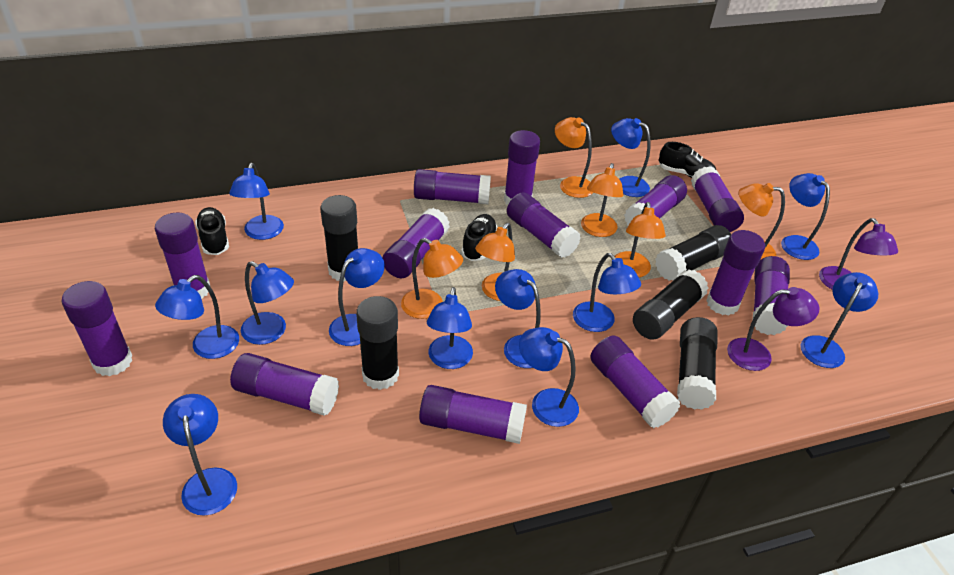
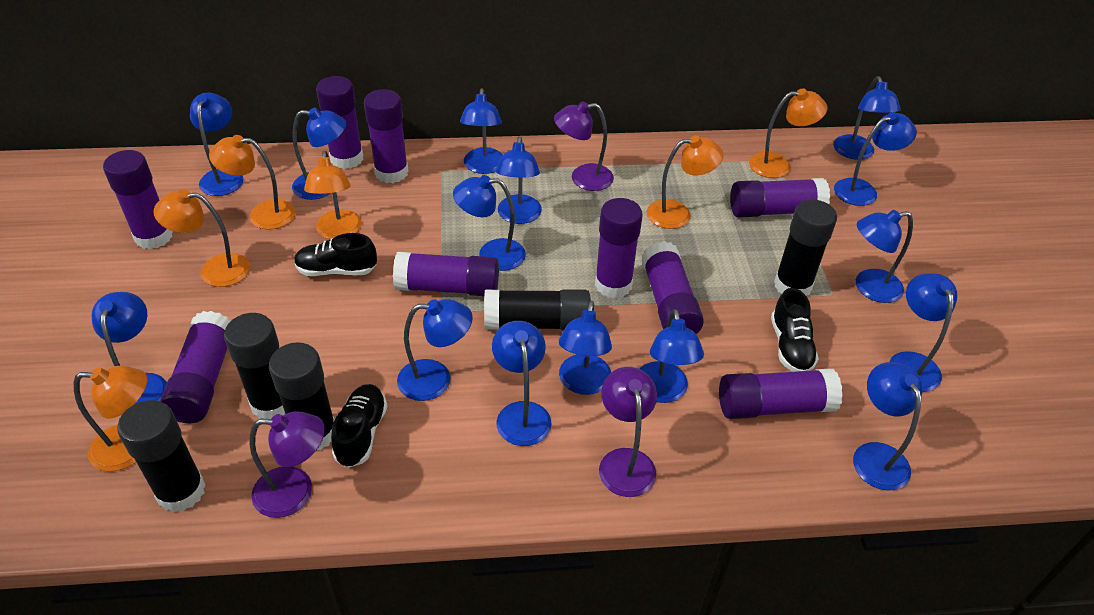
blue lamp: 12 -> 15
purple glue stick: 13 -> 9
purple lamp: 2 -> 3

